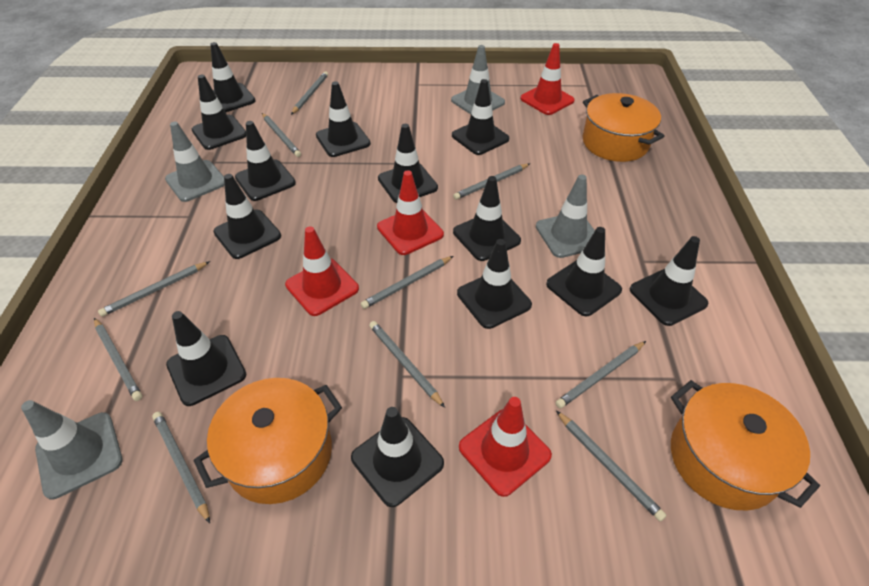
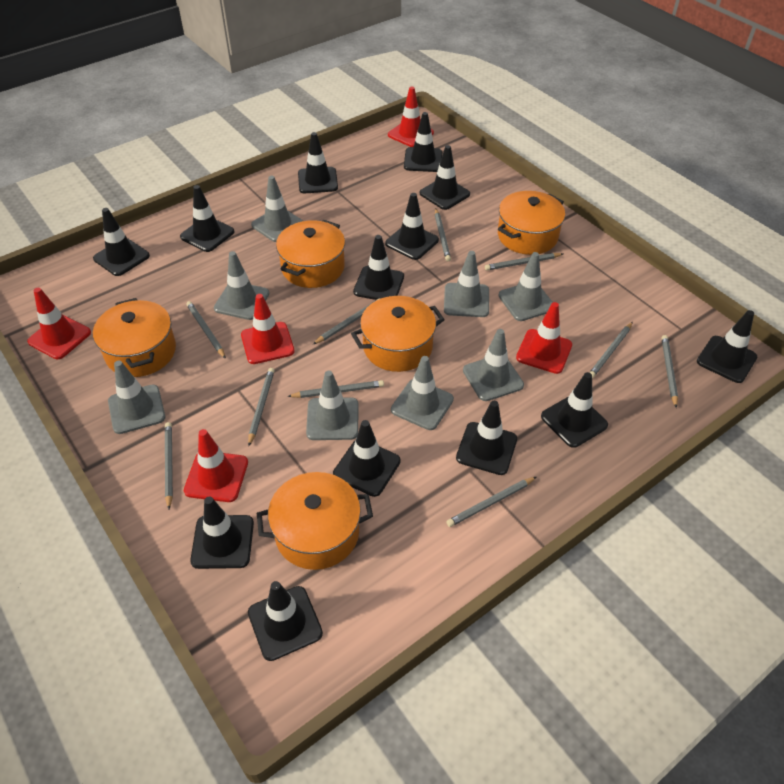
grey traffic cone: 4 -> 8
orange pot: 3 -> 5
red traffic cone: 4 -> 5

